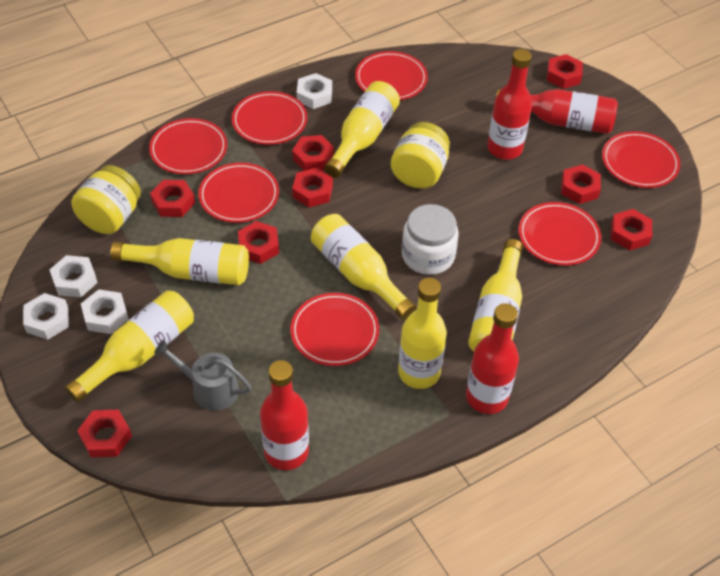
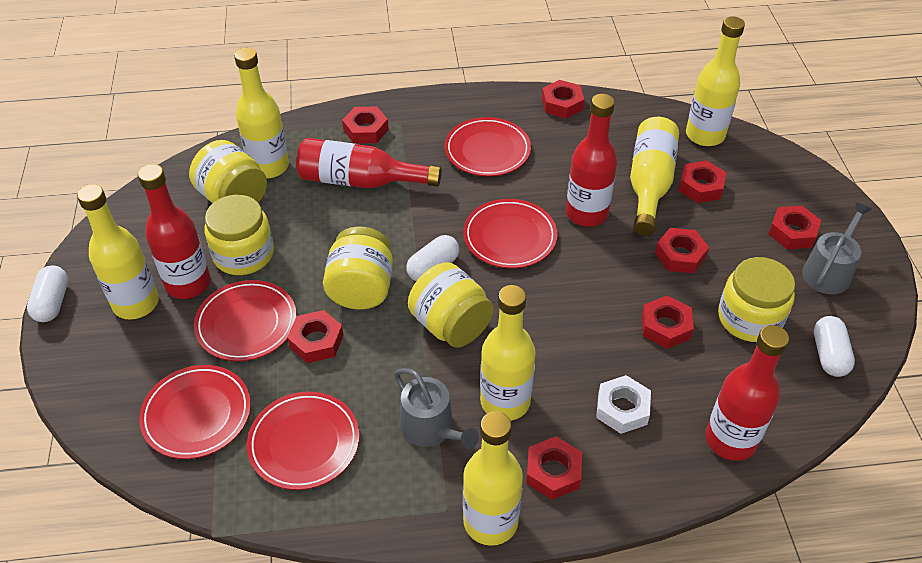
grey watering can: 1 -> 2
red plate: 7 -> 5
white capsule: 0 -> 3
white jar: 1 -> 0
white nut: 4 -> 1
yellow jar: 2 -> 5

